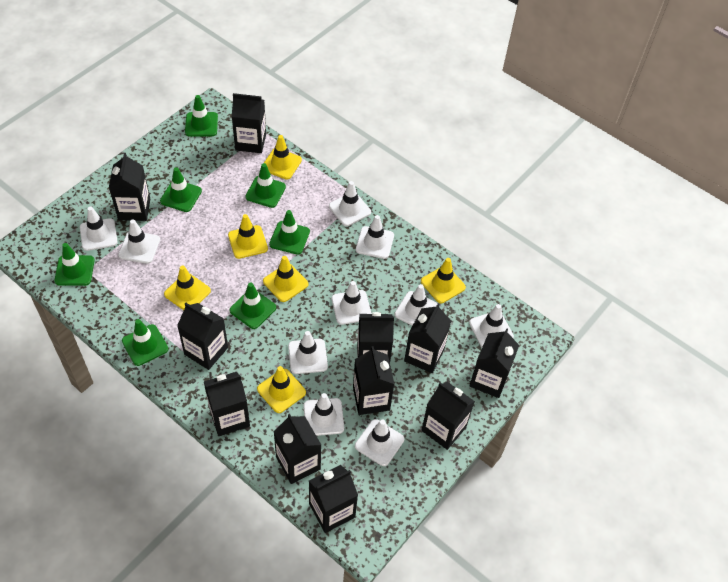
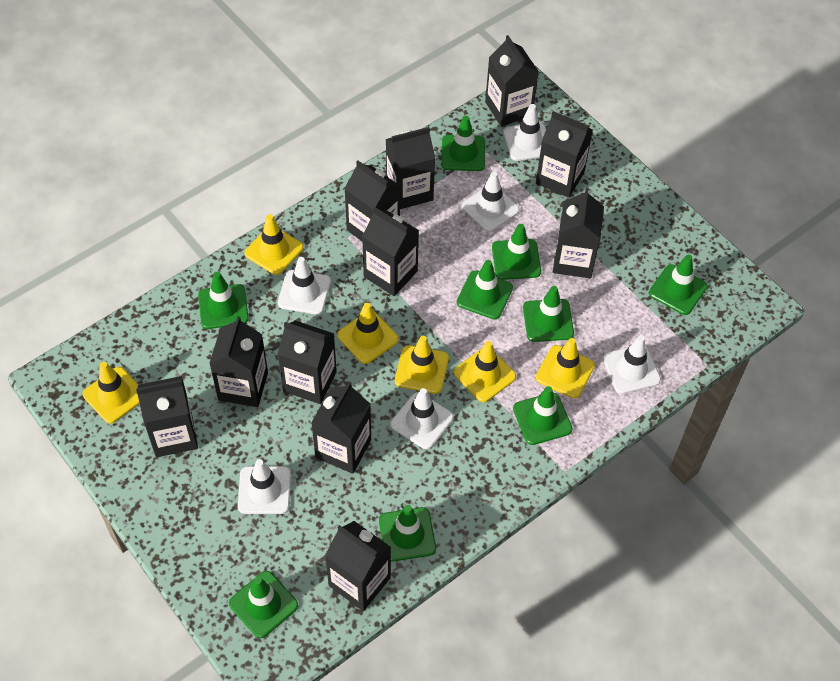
green traffic cone: 7 -> 9
white traffic cone: 10 -> 6

